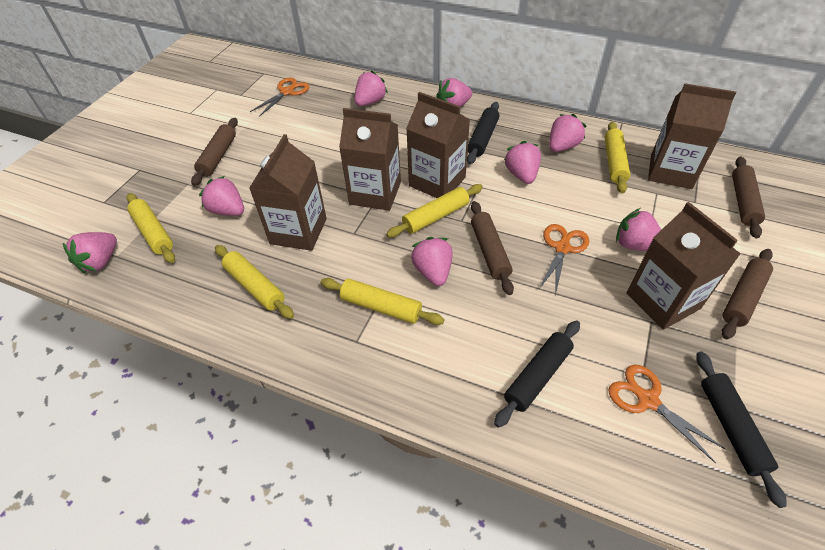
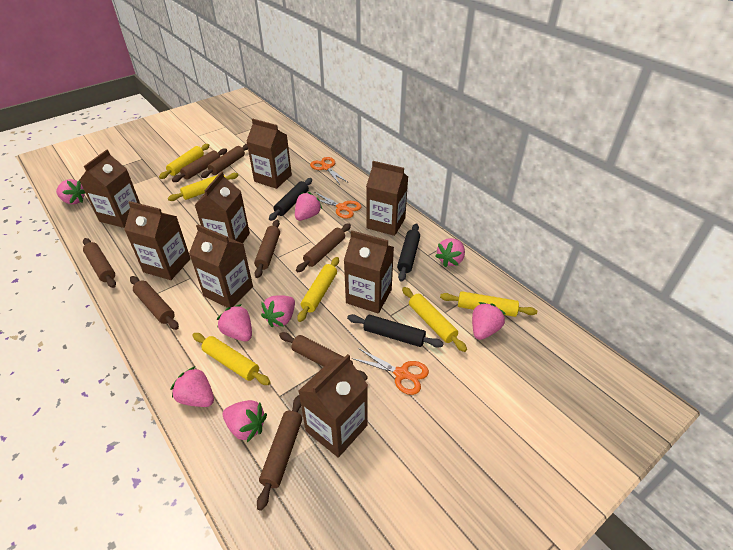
brown carton: 5 -> 8
brown rolling pin: 4 -> 8
yellow rolling pin: 5 -> 6

